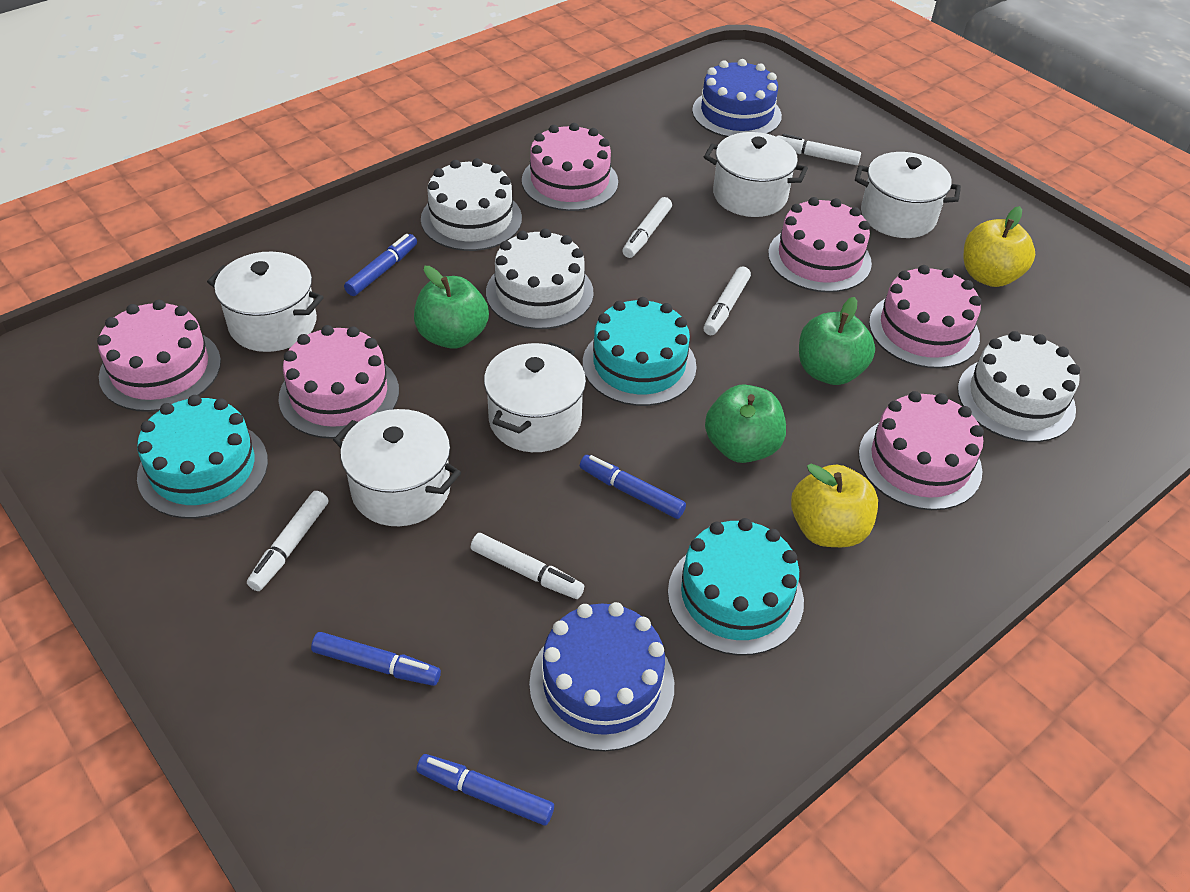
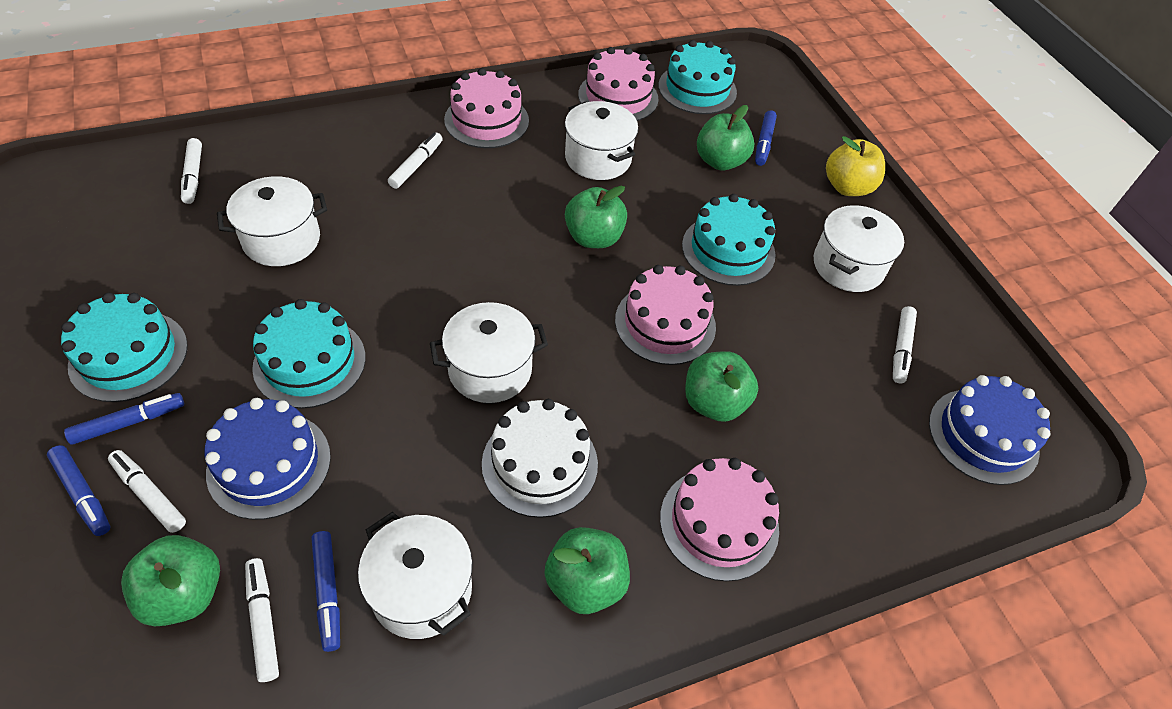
green apple: 3 -> 5
pink cake: 6 -> 4
turquoise cake: 3 -> 4
white cake: 3 -> 1
yellow apple: 2 -> 1

